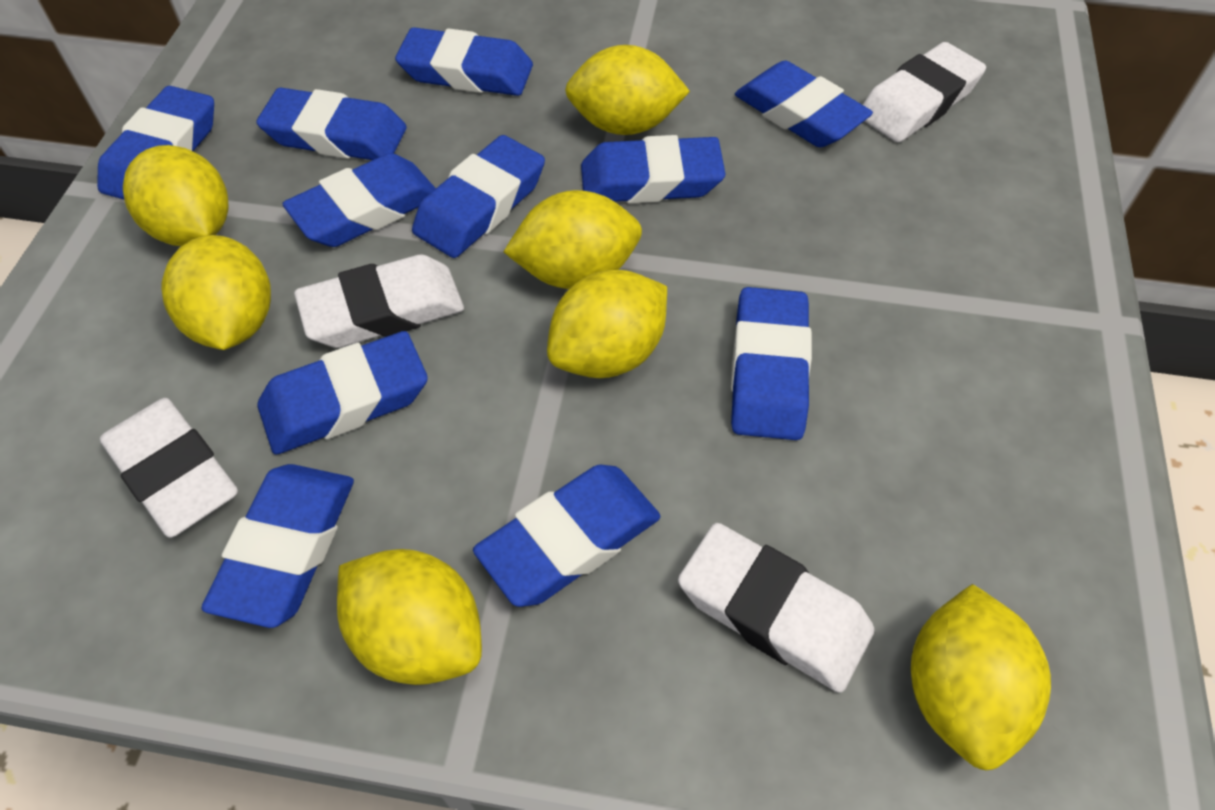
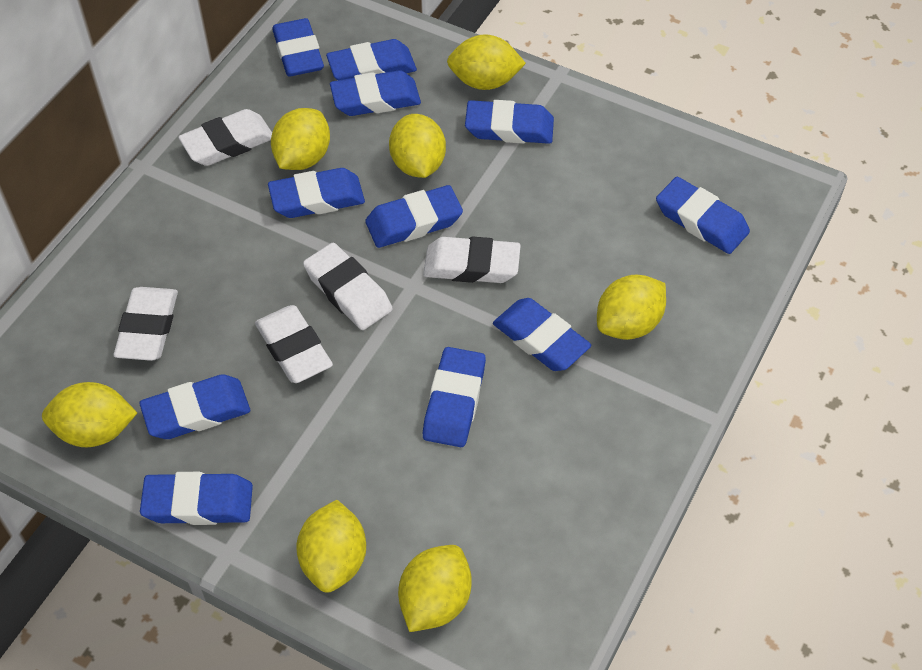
white eraser: 4 -> 5

